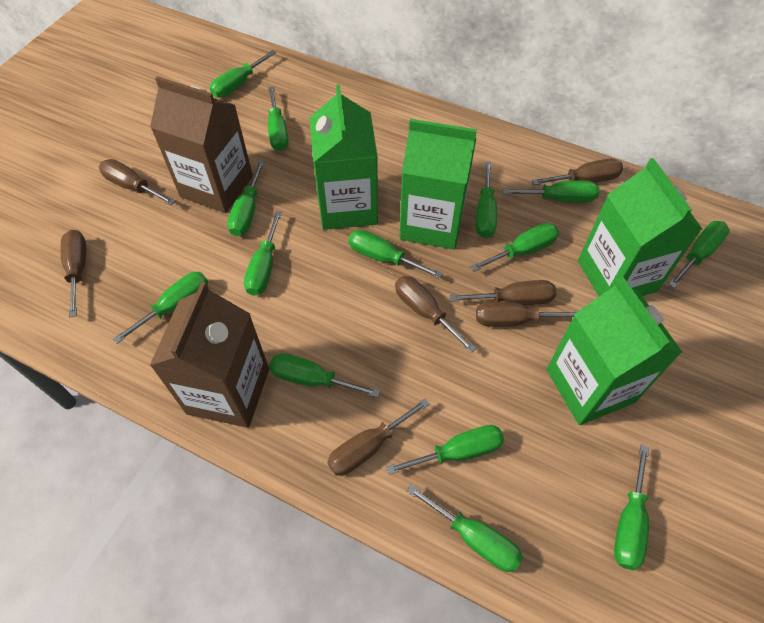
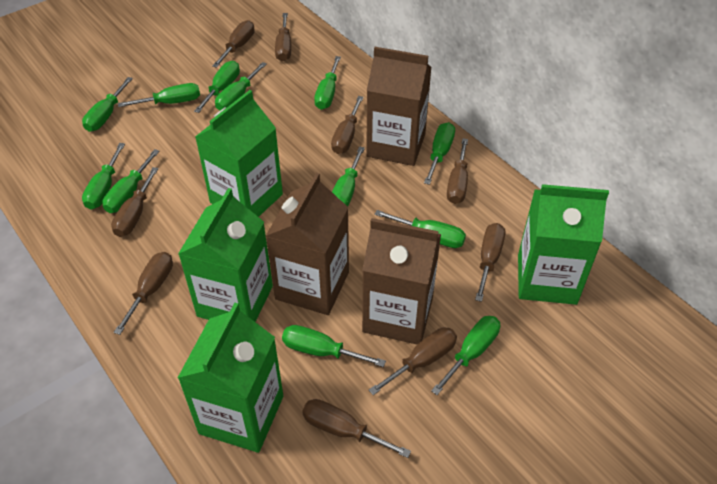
brown carton: 2 -> 3
brown screwdriver: 7 -> 9
green screwdriver: 14 -> 12

